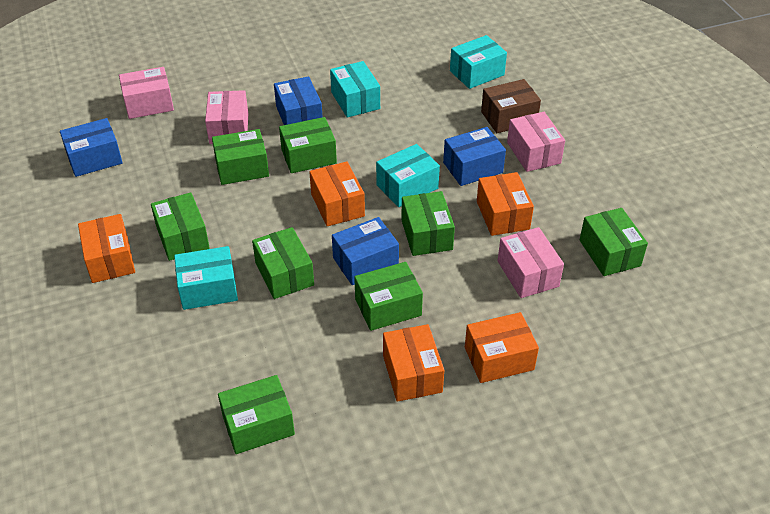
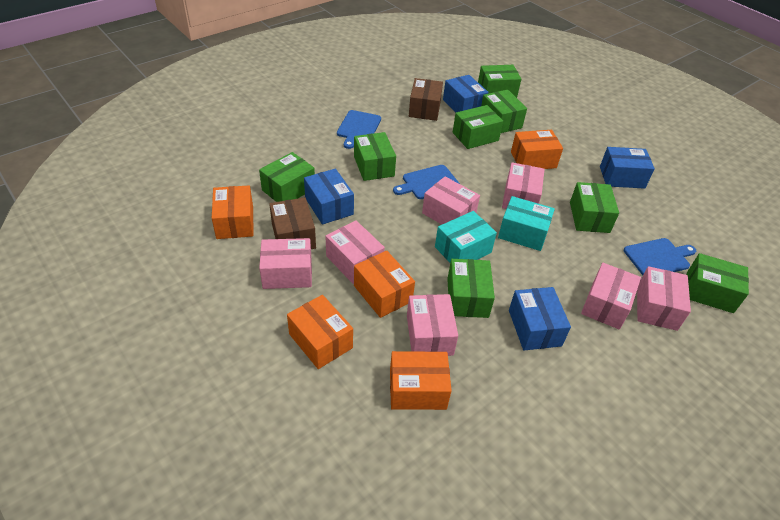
blue cutting board: 0 -> 3
brown box: 1 -> 2
pink box: 4 -> 7
turquoise box: 4 -> 2

